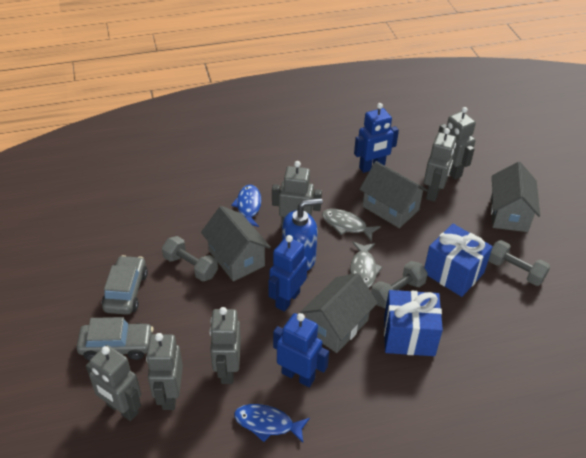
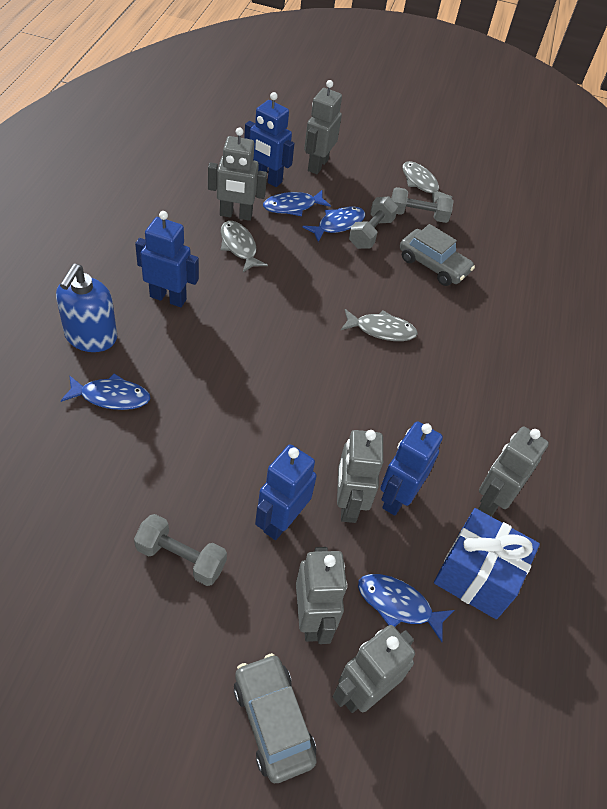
blue fish: 2 -> 4
blue gift: 2 -> 1
blue robot: 3 -> 4
grey fish: 2 -> 3
grey house: 4 -> 0

